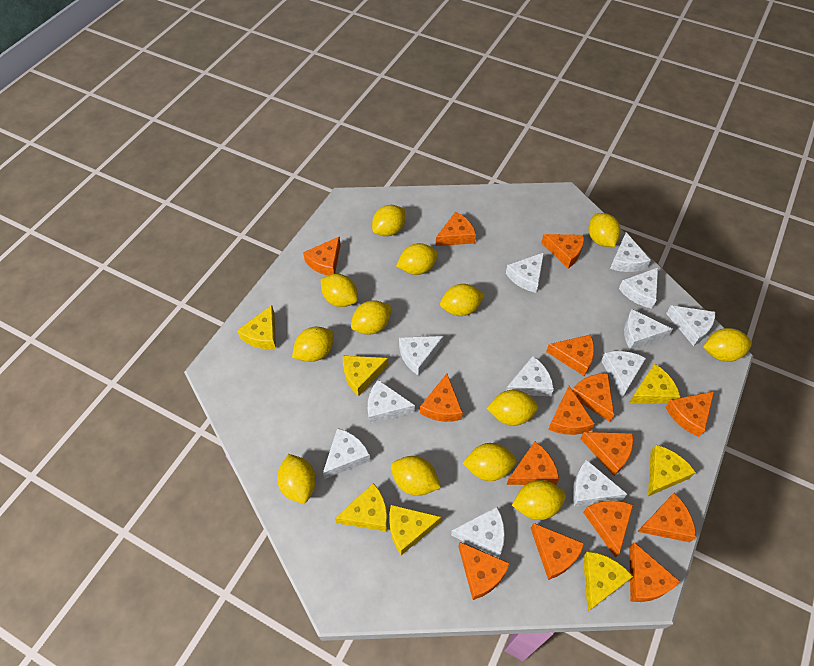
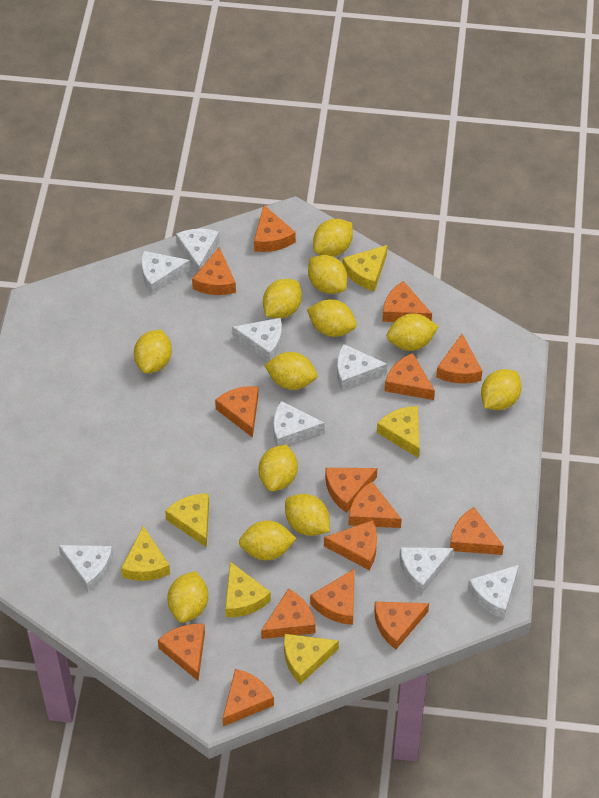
white cheese: 12 -> 8
yellow cheese: 7 -> 6
yellow lemon: 13 -> 12

